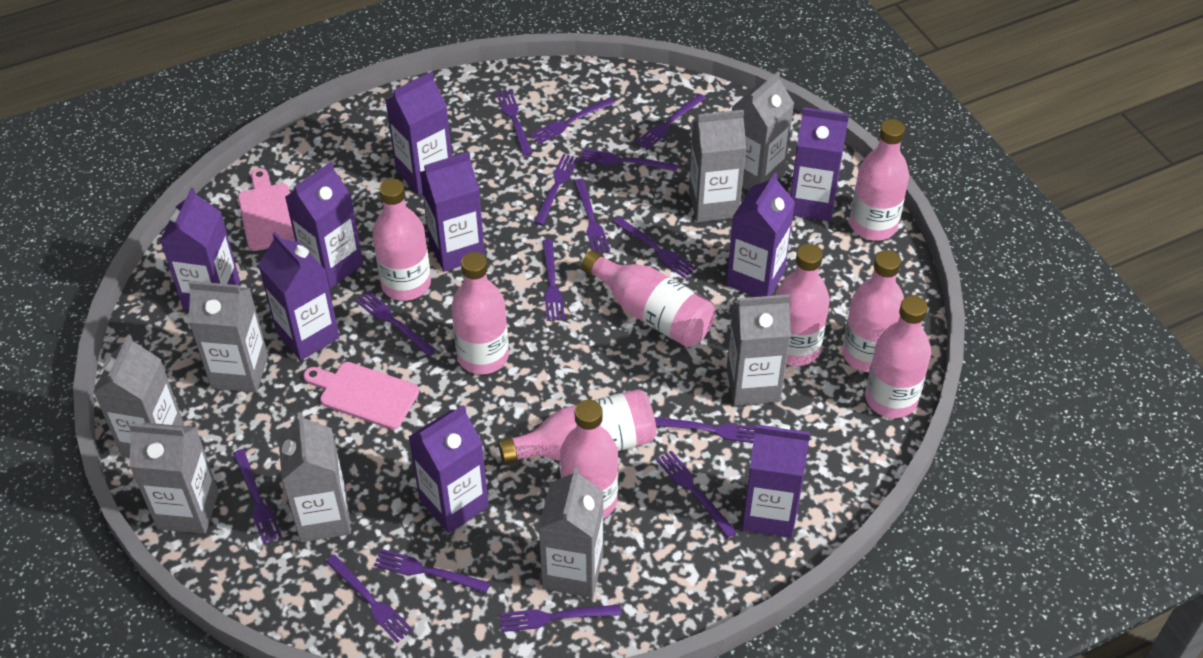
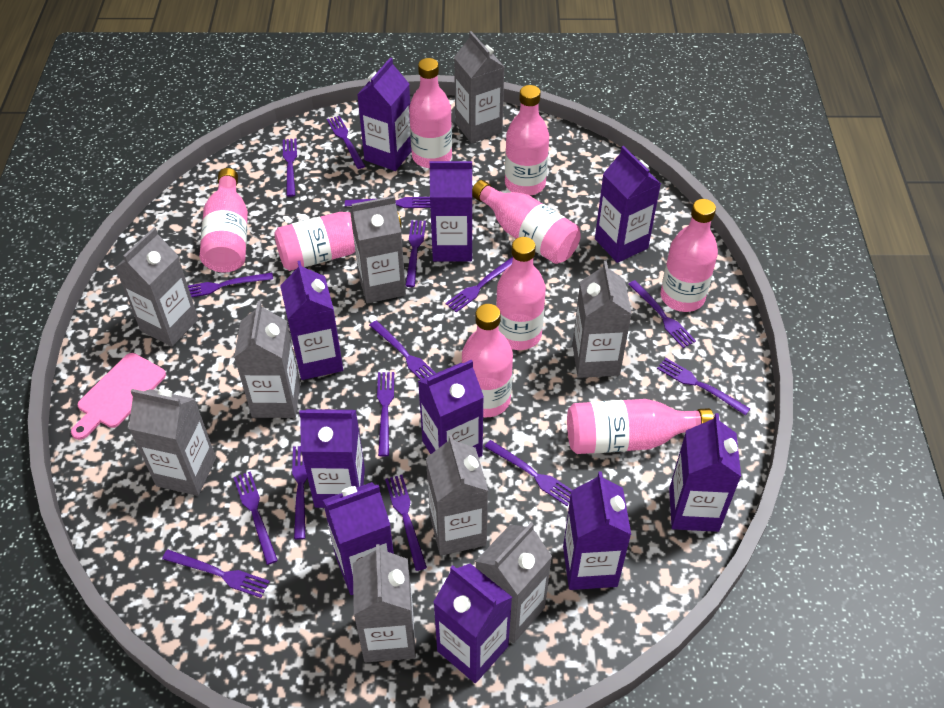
grey carton: 8 -> 9
pink cutting board: 2 -> 1
purple carton: 9 -> 10

